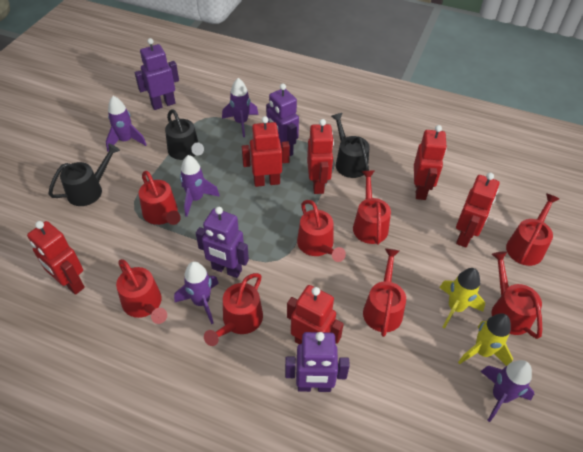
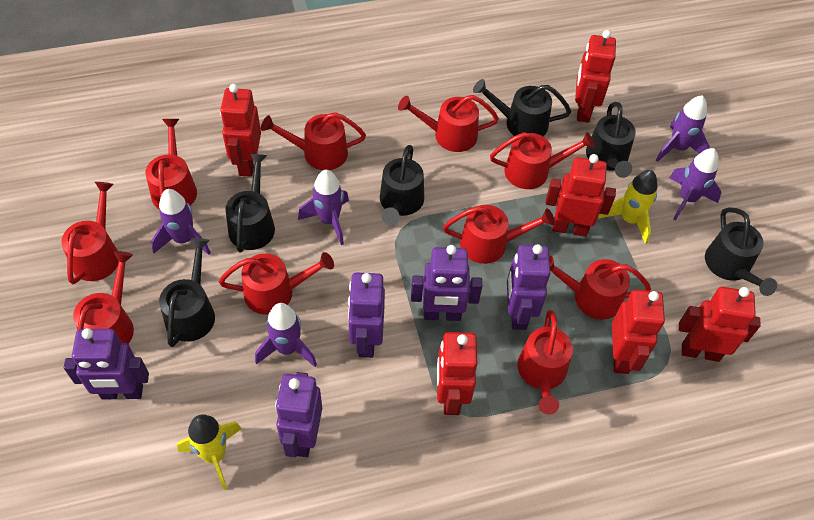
black watering can: 3 -> 6
purple robot: 4 -> 5
red watering can: 8 -> 10

